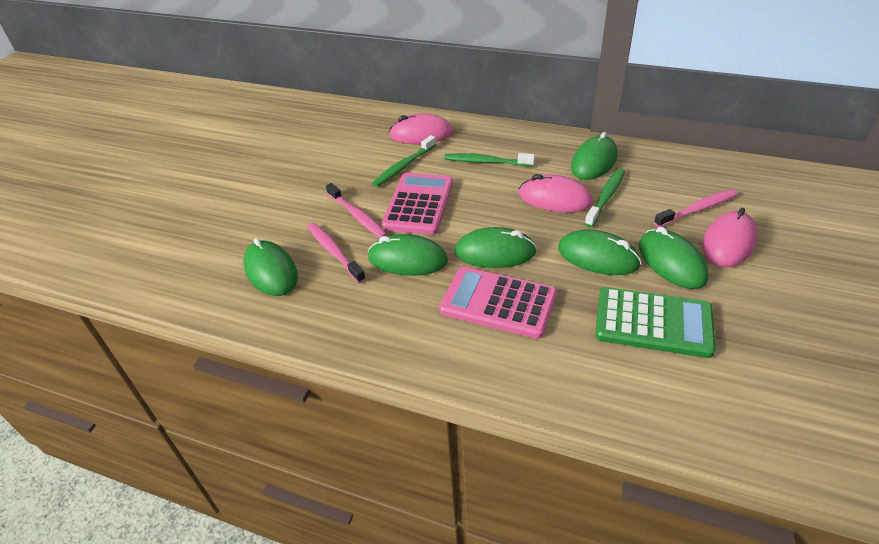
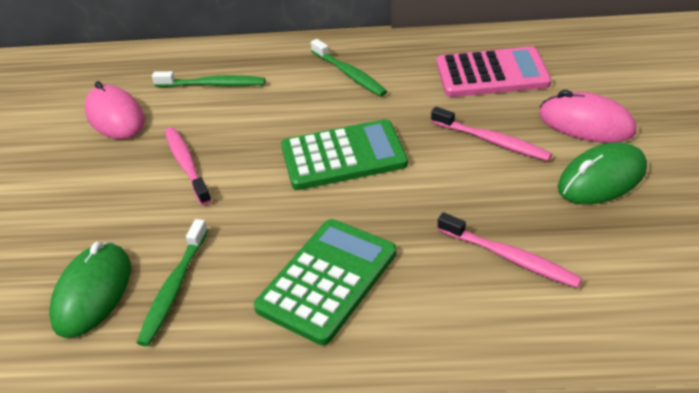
green calculator: 1 -> 2
green mouse: 6 -> 2
pink calculator: 2 -> 1
pink mouse: 3 -> 2

